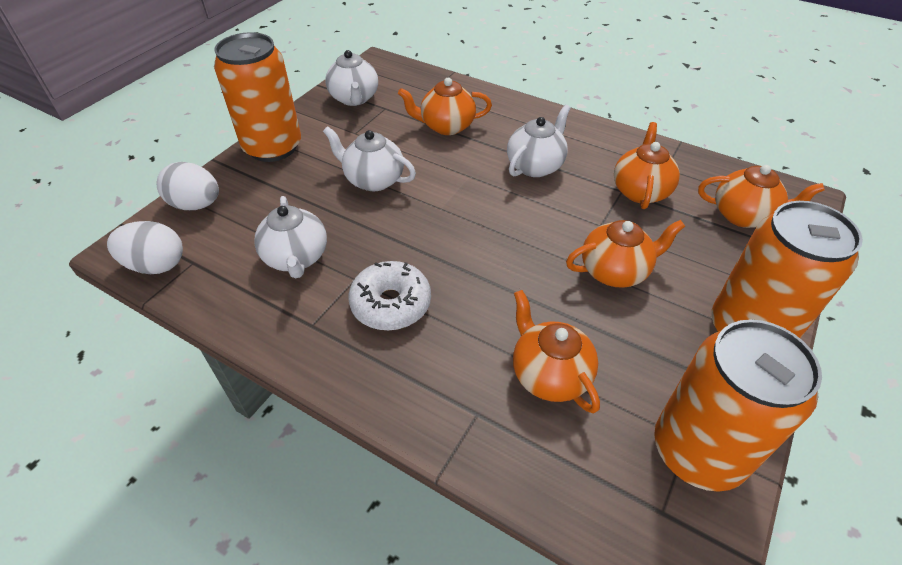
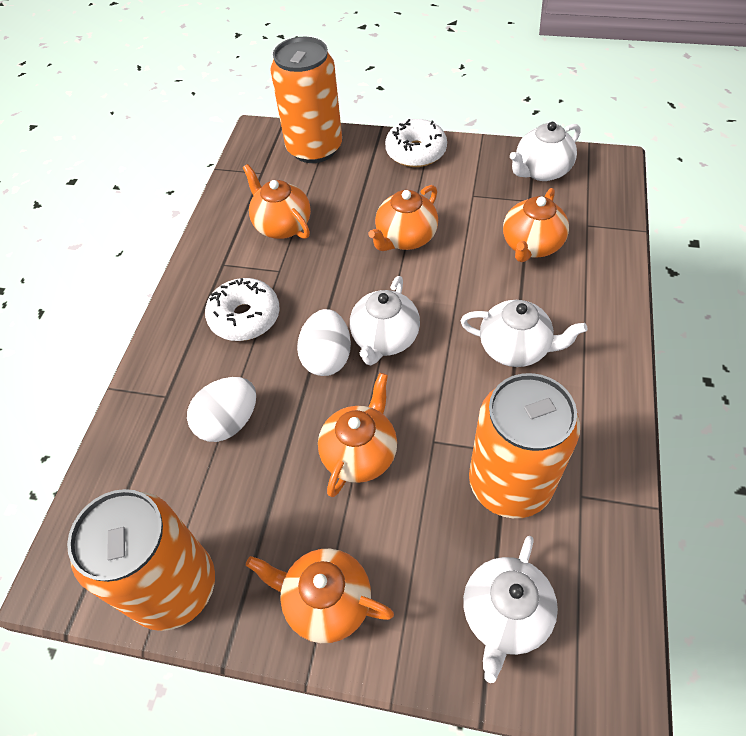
white donut: 1 -> 2

